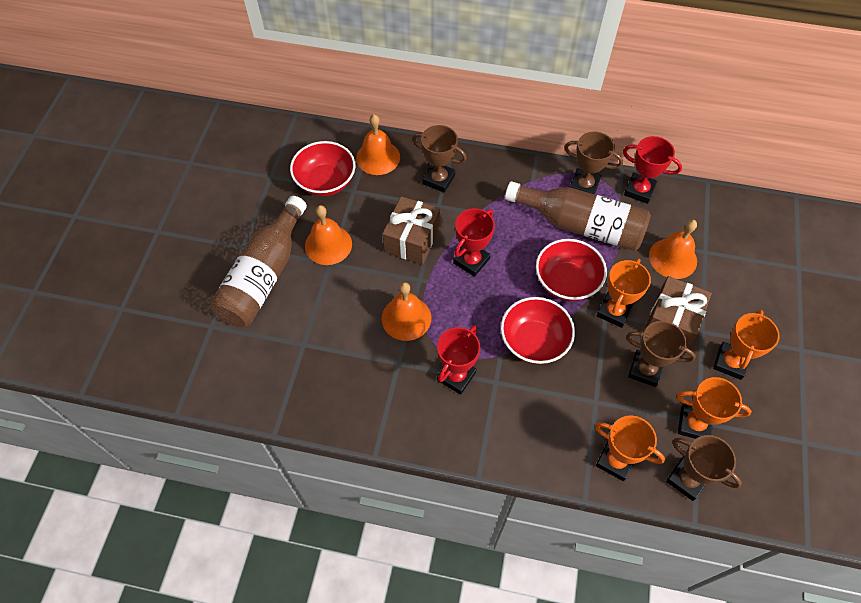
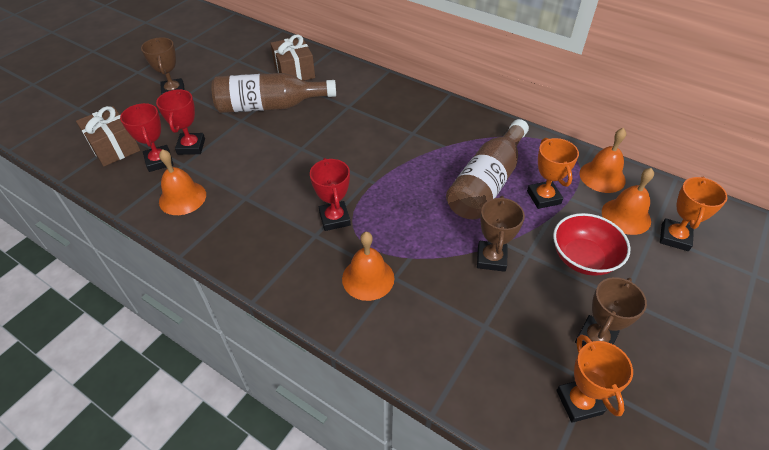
brown trophy: 4 -> 3
orange trophy: 4 -> 3
red bowl: 3 -> 1

